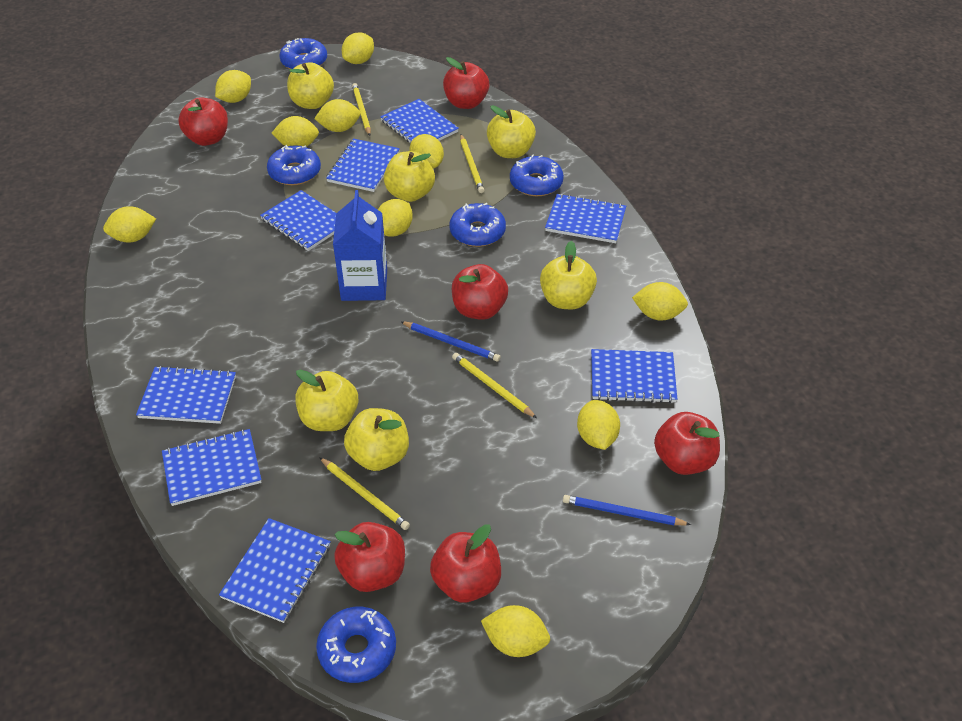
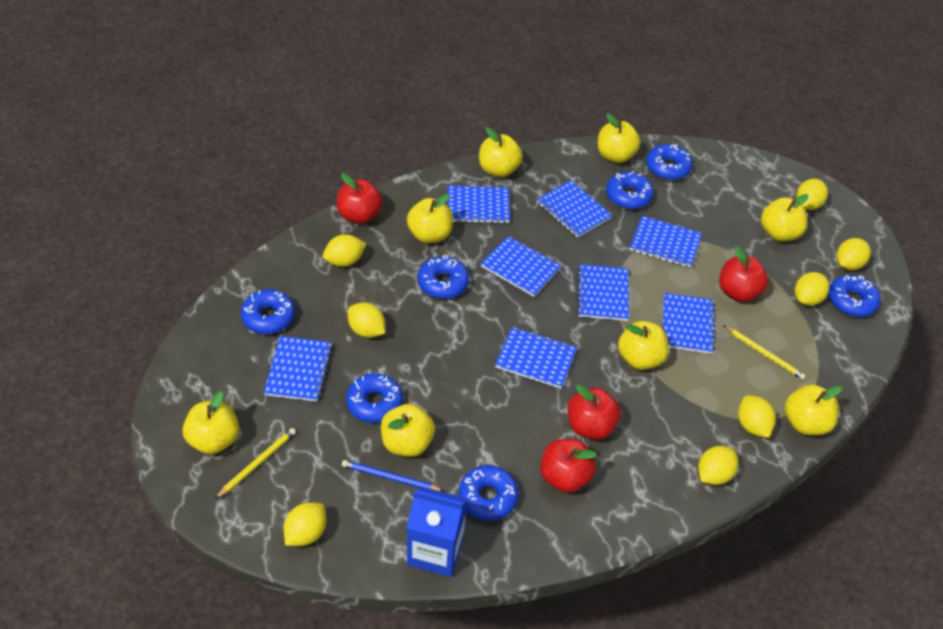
blue donut: 5 -> 7
blue pencil: 2 -> 1
red apple: 6 -> 4
yellow apple: 6 -> 8
yellow lemon: 10 -> 8
yellow pencil: 4 -> 2

